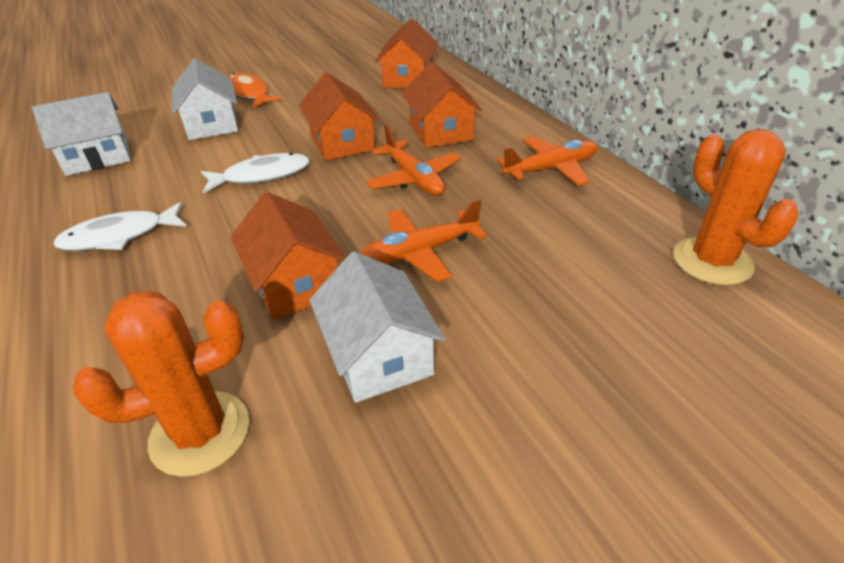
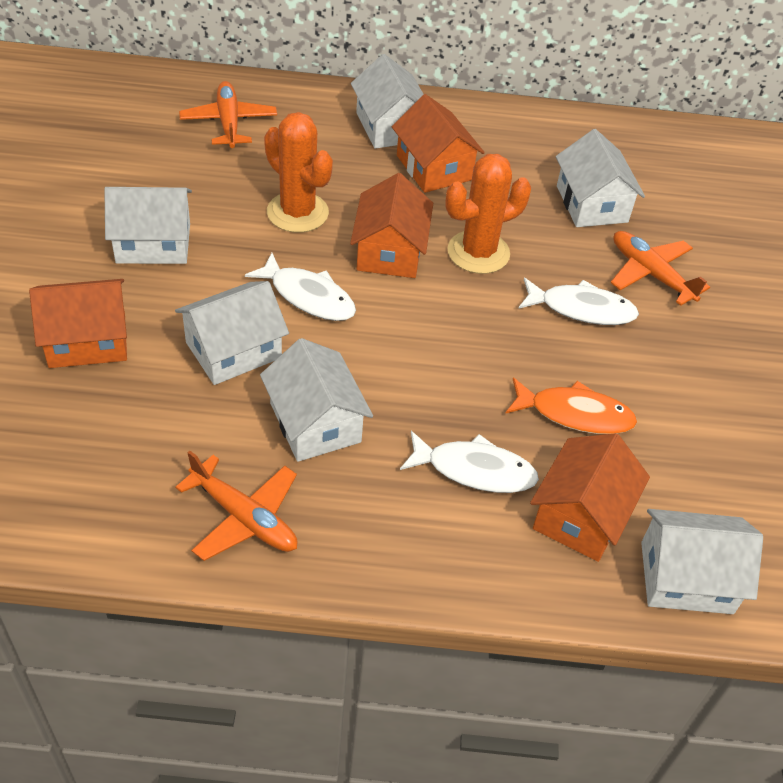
white fish: 2 -> 3
white house: 3 -> 6

